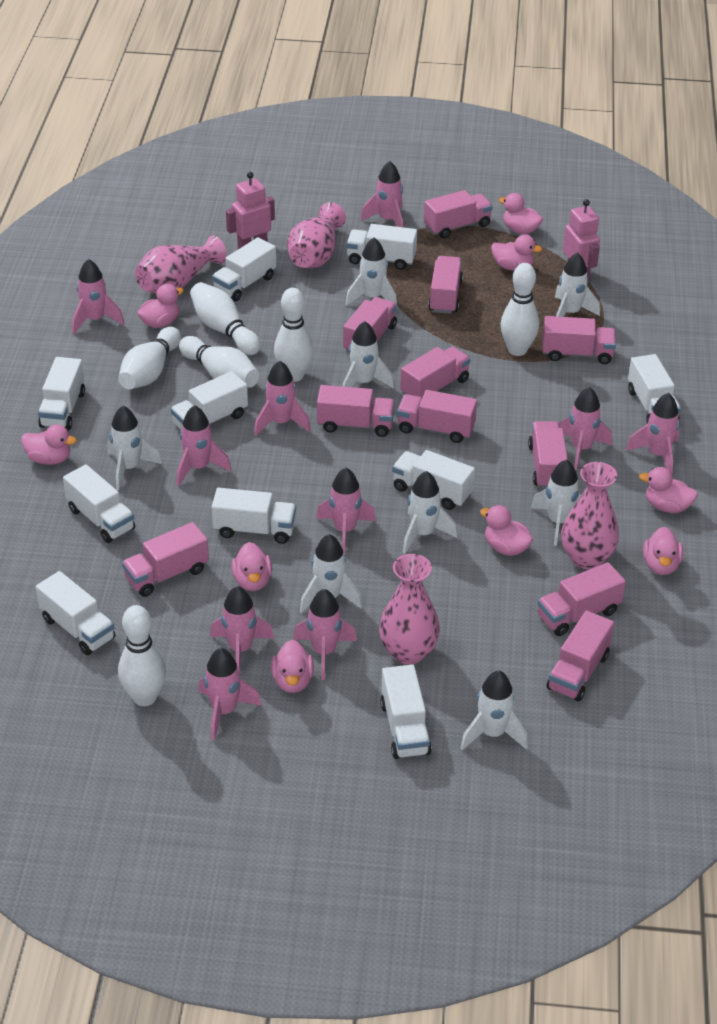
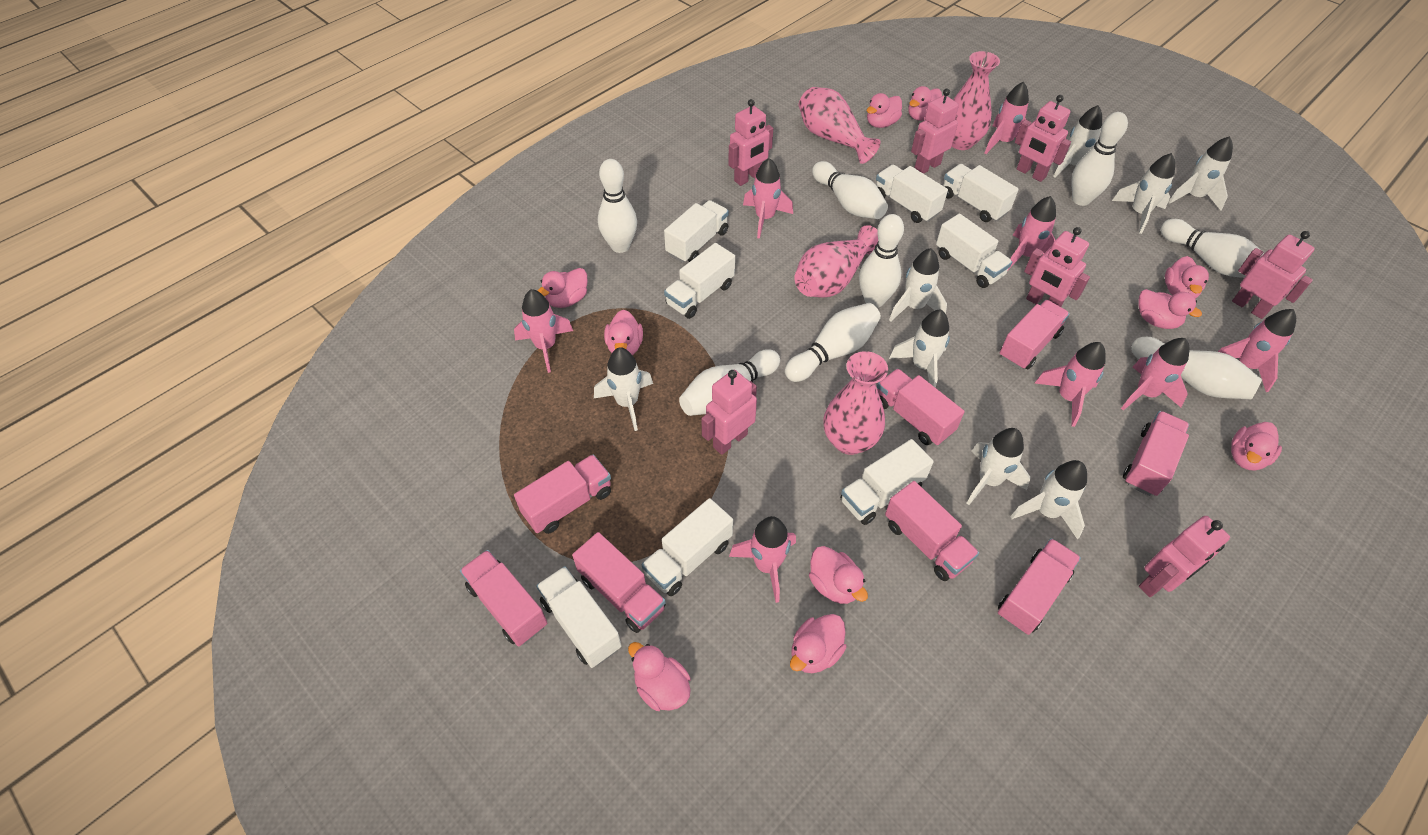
pink duck: 9 -> 10
pink robot: 2 -> 7
pink rocket: 10 -> 8
pink truck: 11 -> 8
white bowling pin: 6 -> 8
white truck: 10 -> 8

